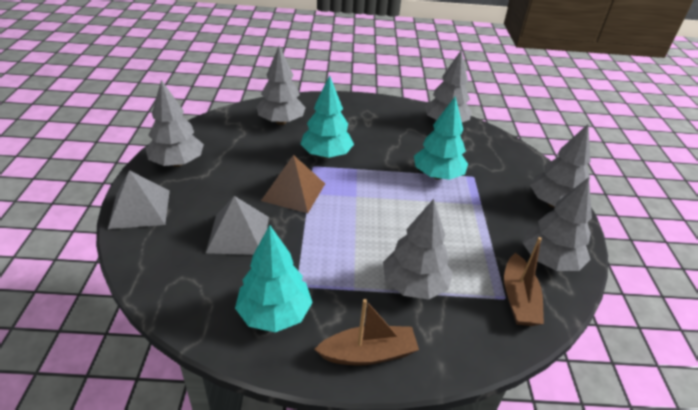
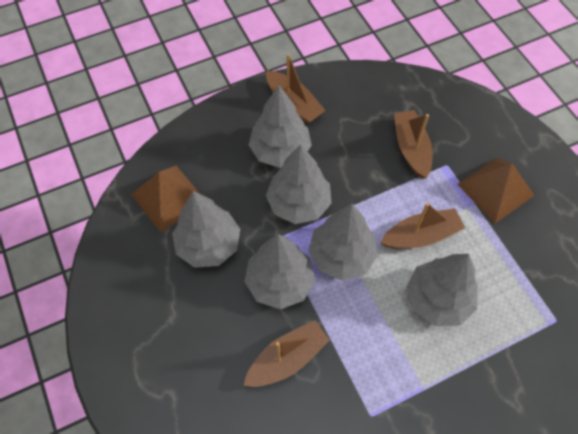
brown boat: 2 -> 4
brown pyramid: 1 -> 2
grey pyramid: 2 -> 0
turquoise tree: 3 -> 0

